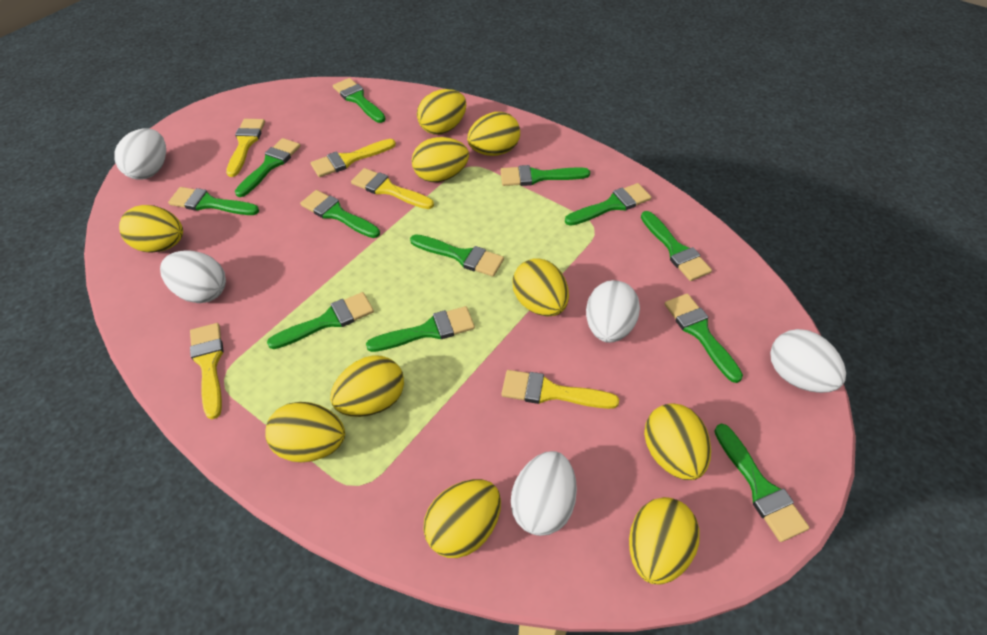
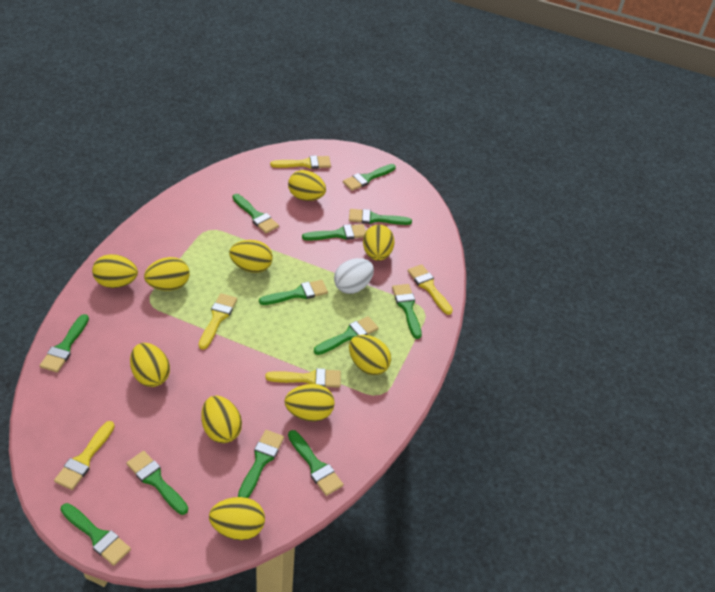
white egg: 5 -> 1

